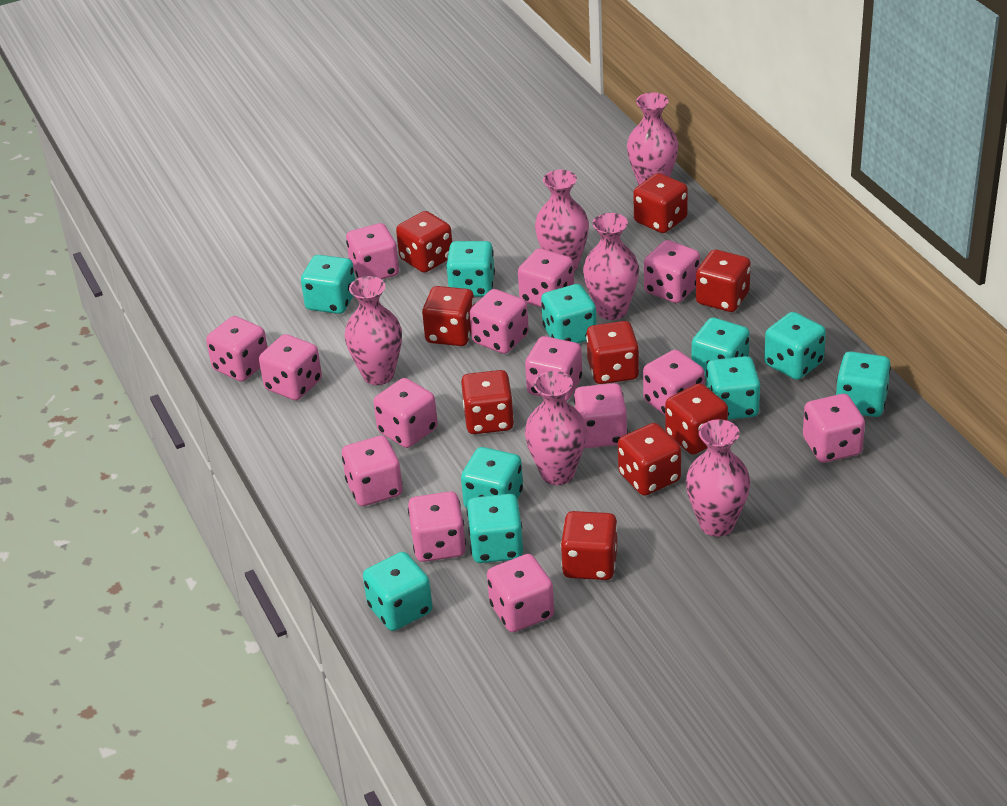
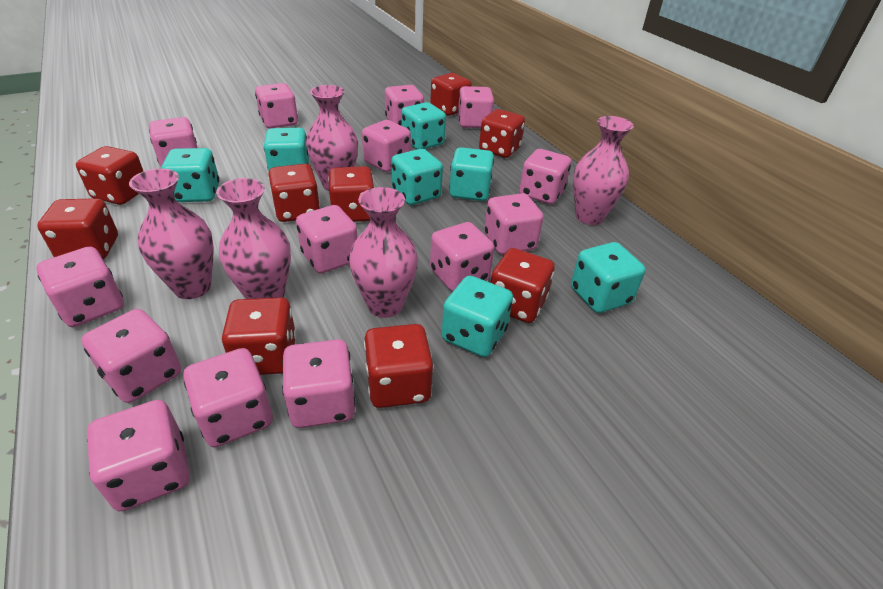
pink vase: 6 -> 5
turquoise dice: 10 -> 7

